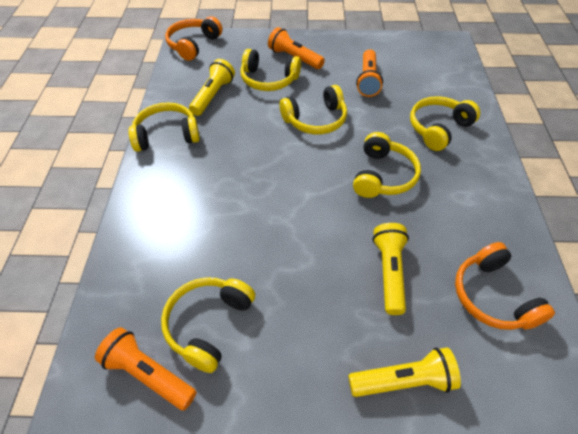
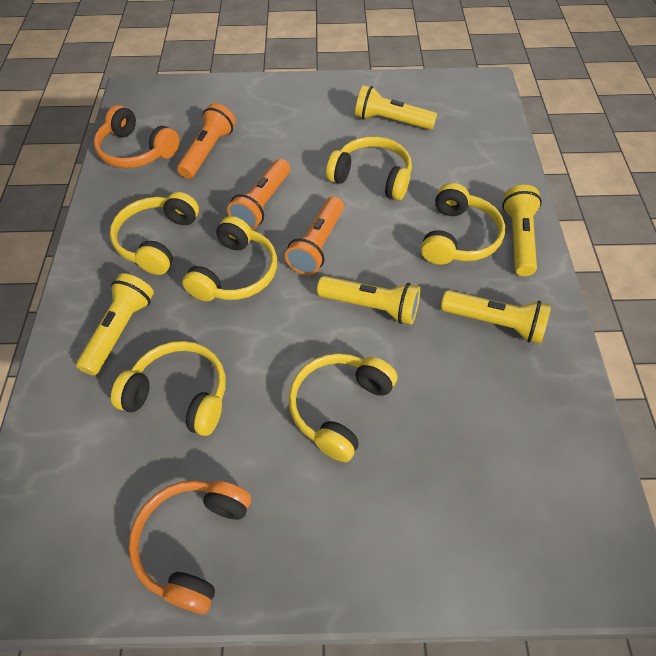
yellow flashlight: 3 -> 5

